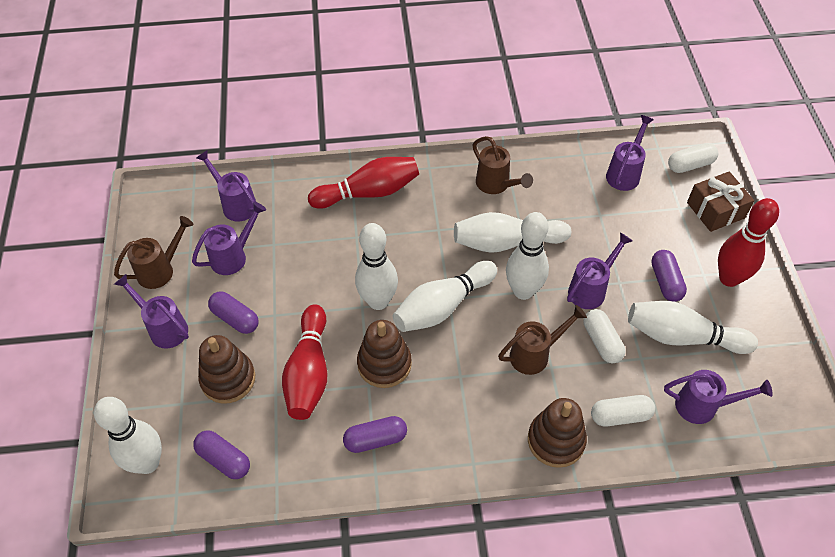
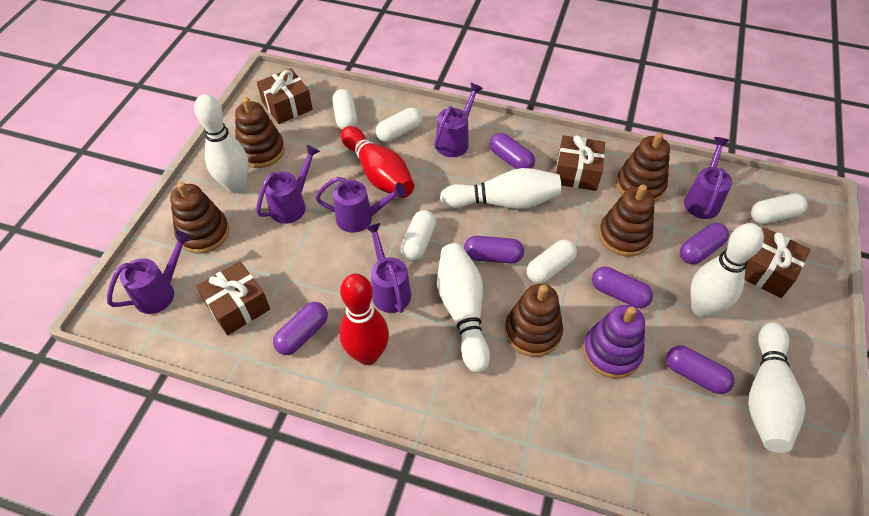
brown gift: 1 -> 4
brown stacking toy: 3 -> 5
brown watering can: 3 -> 0
purple capsule: 4 -> 6
purple stacking toy: 0 -> 1
red bowling pin: 3 -> 2
white bowling pin: 6 -> 5
white capsule: 3 -> 5

